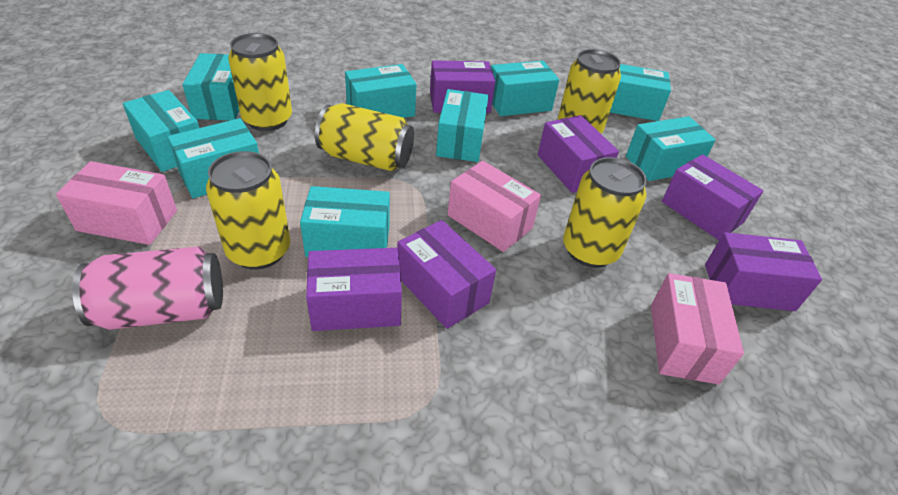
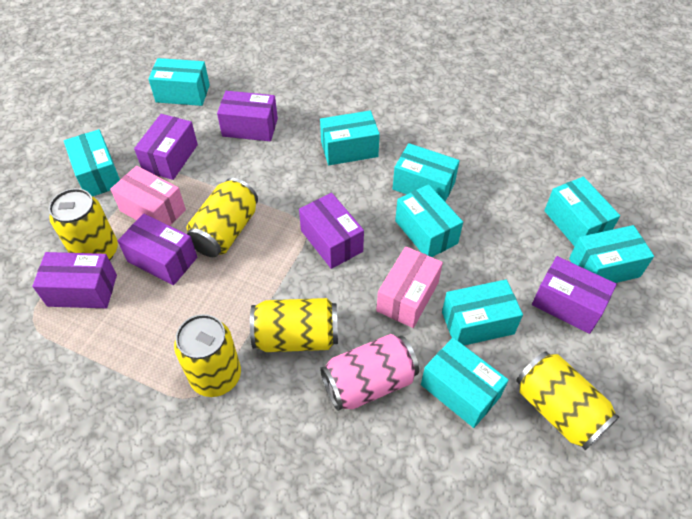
pink box: 3 -> 2

